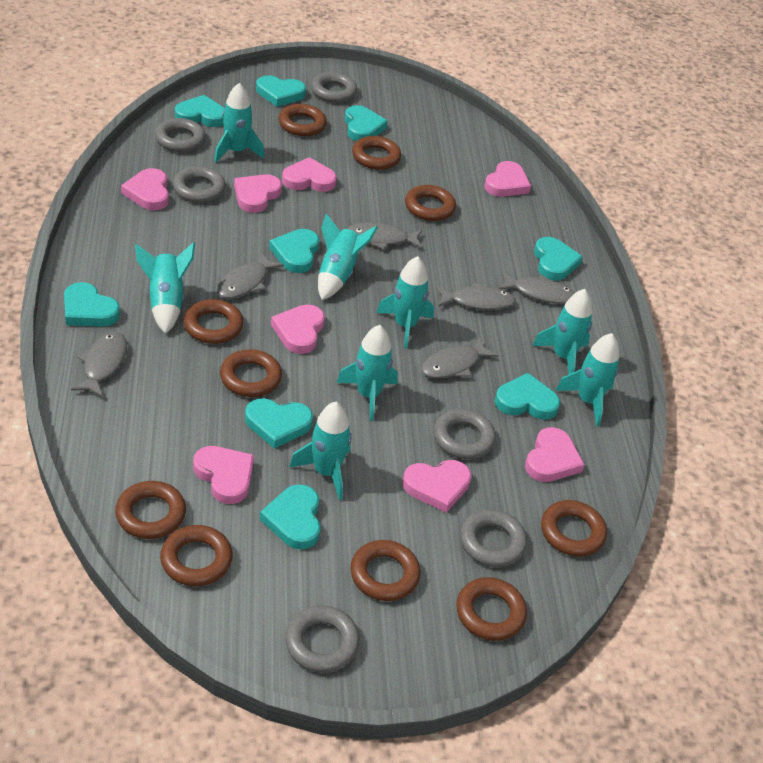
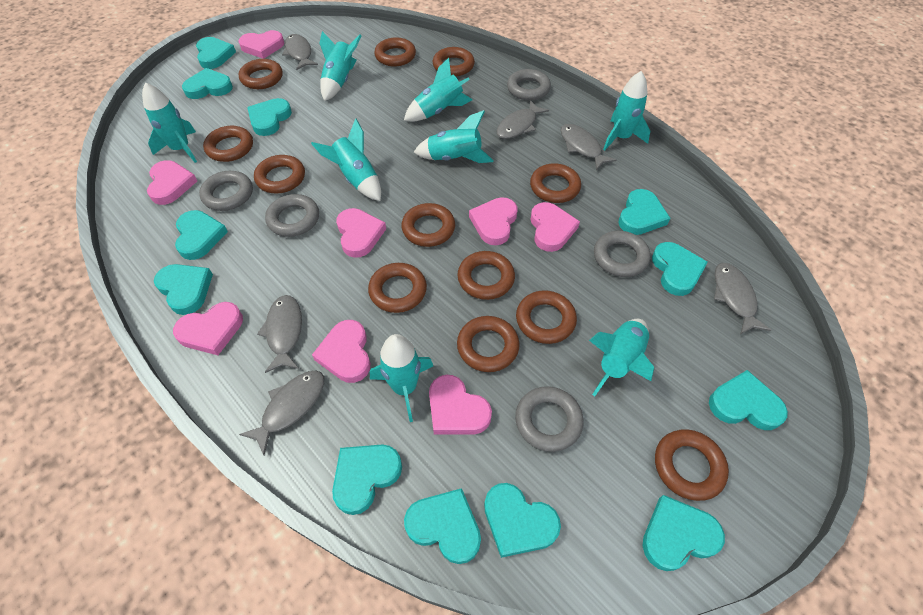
brown ring: 10 -> 12
grey ring: 6 -> 5
turquoise heart: 9 -> 12

